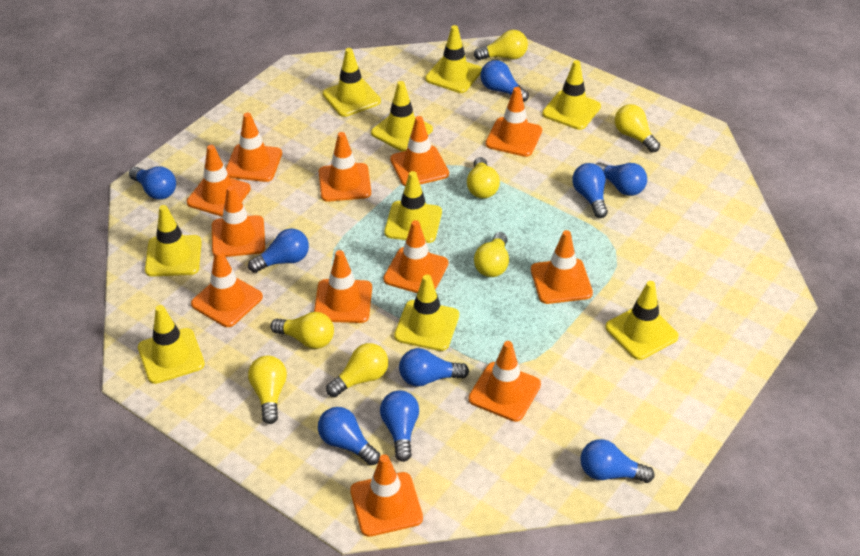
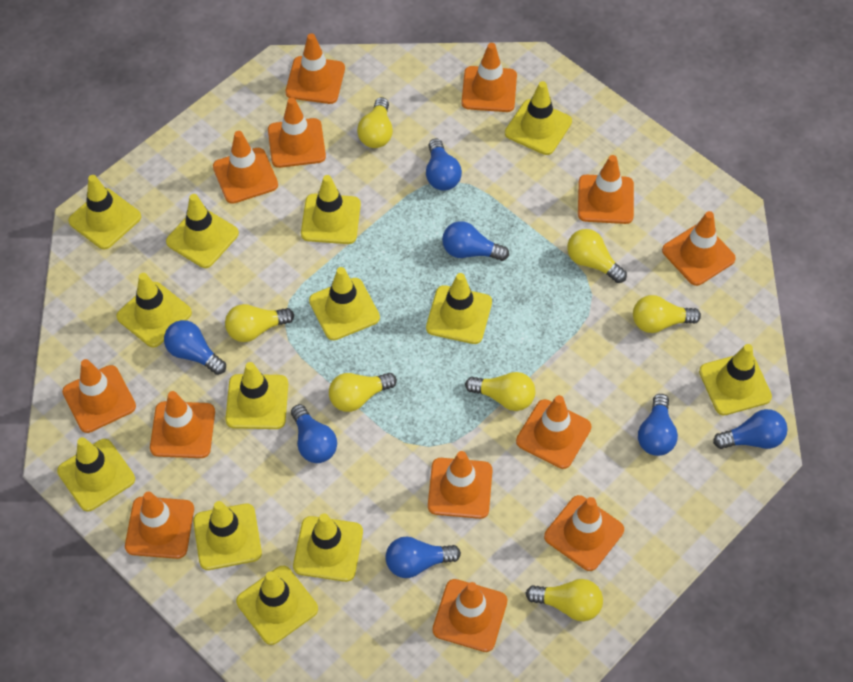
blue light bulb: 9 -> 7
orange traffic cone: 12 -> 13
yellow traffic cone: 9 -> 13

